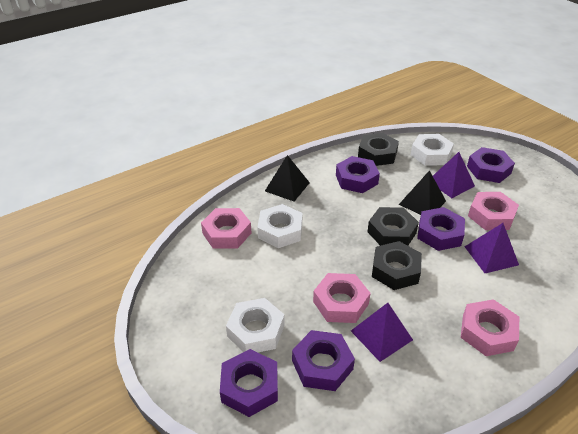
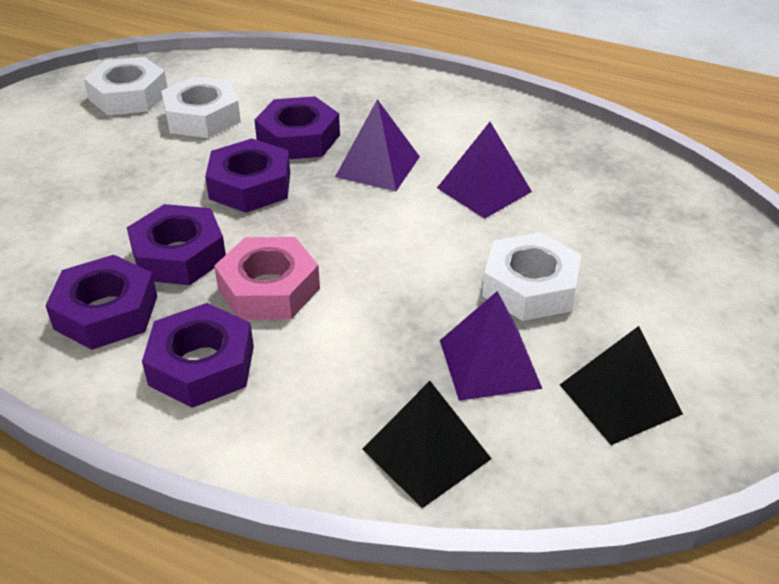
black nut: 3 -> 0
pink nut: 4 -> 1

